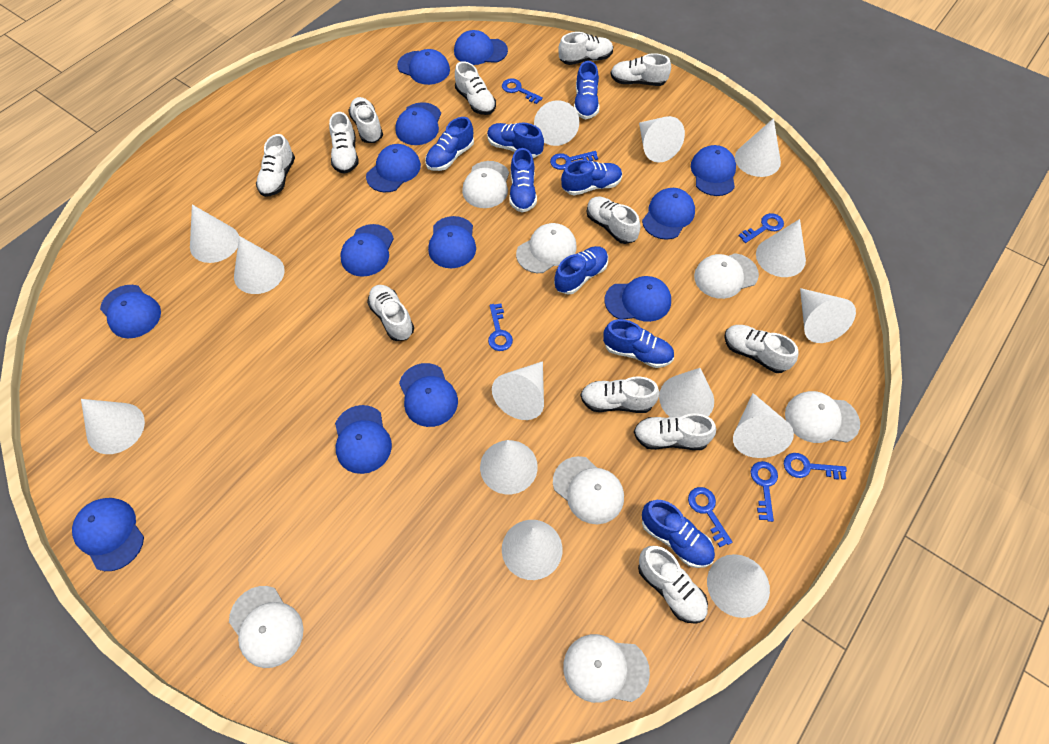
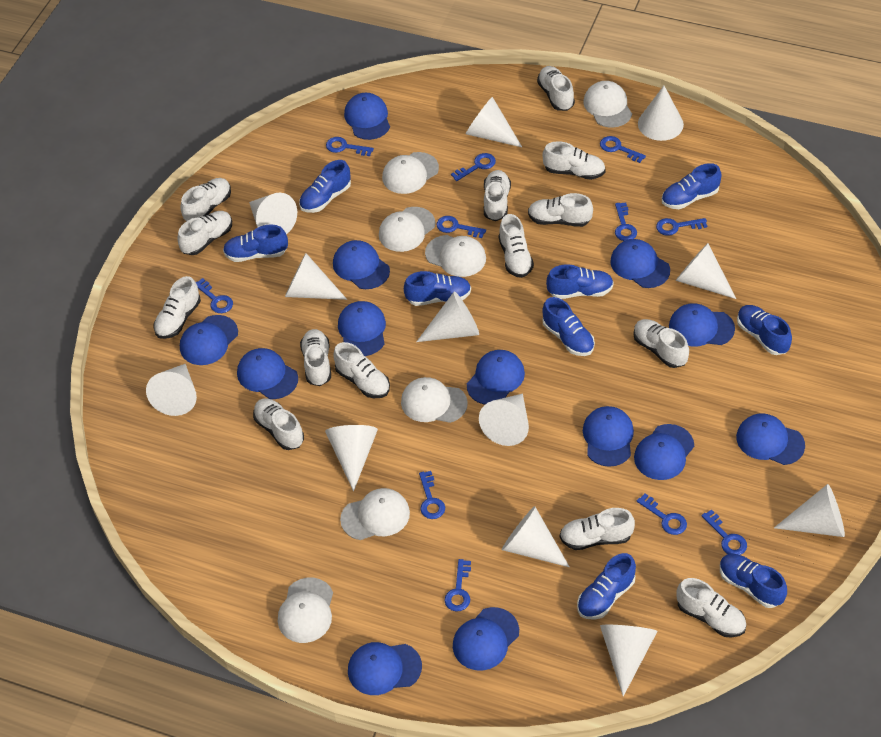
blue key: 7 -> 11
blue shoe: 8 -> 9
white cone: 14 -> 12
white shoe: 12 -> 14

